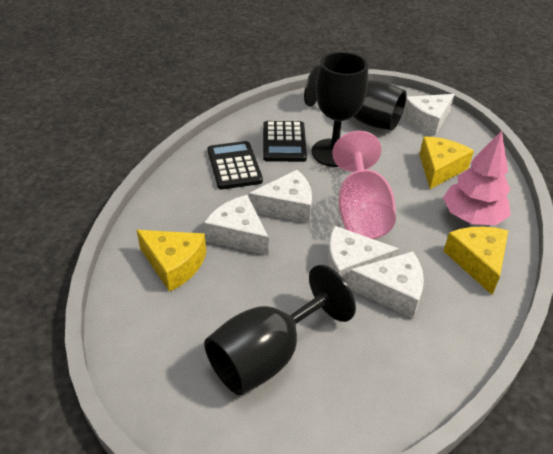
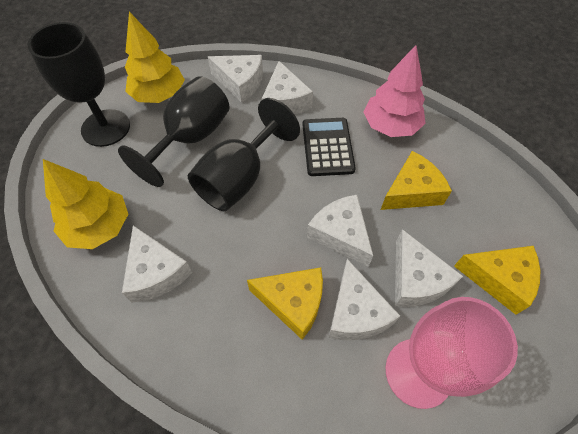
black calculator: 2 -> 1
white cheese: 5 -> 6
yellow tree: 0 -> 2

